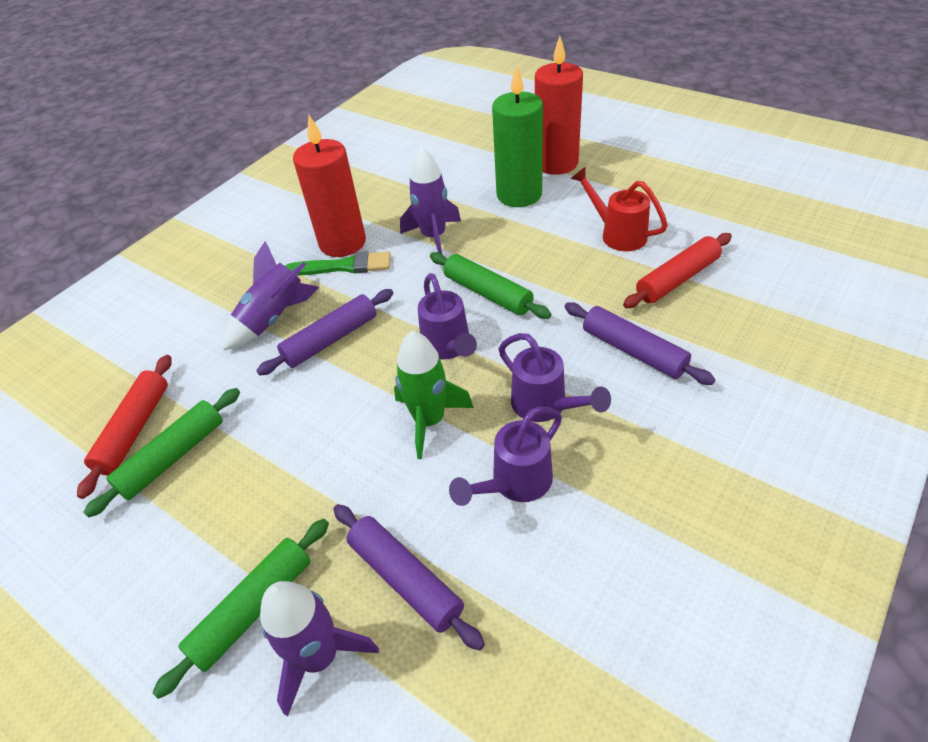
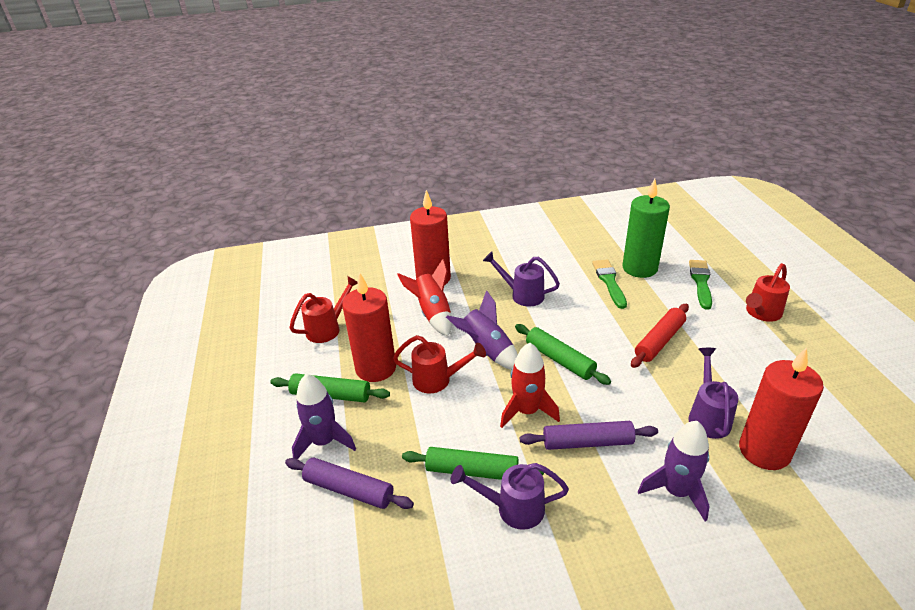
green brush: 1 -> 2
green rocket: 1 -> 0
purple rolling pin: 3 -> 2
red candle: 2 -> 3
red rocket: 0 -> 2
red rolling pin: 2 -> 1
red watering can: 1 -> 3

